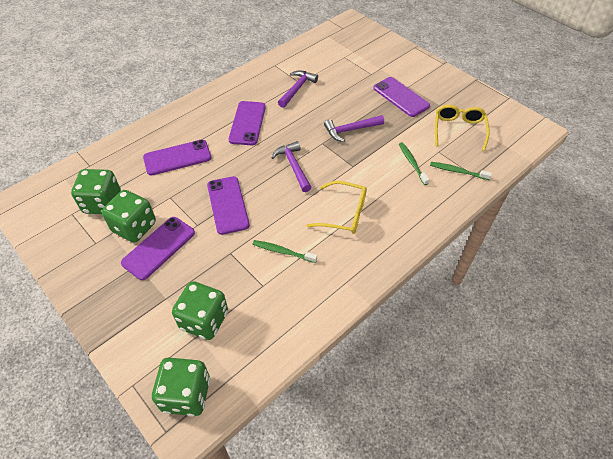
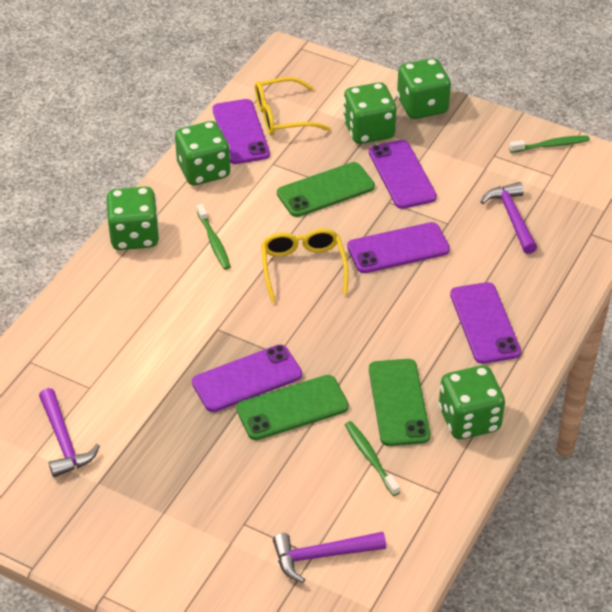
green dice: 4 -> 5
green phone: 0 -> 3

